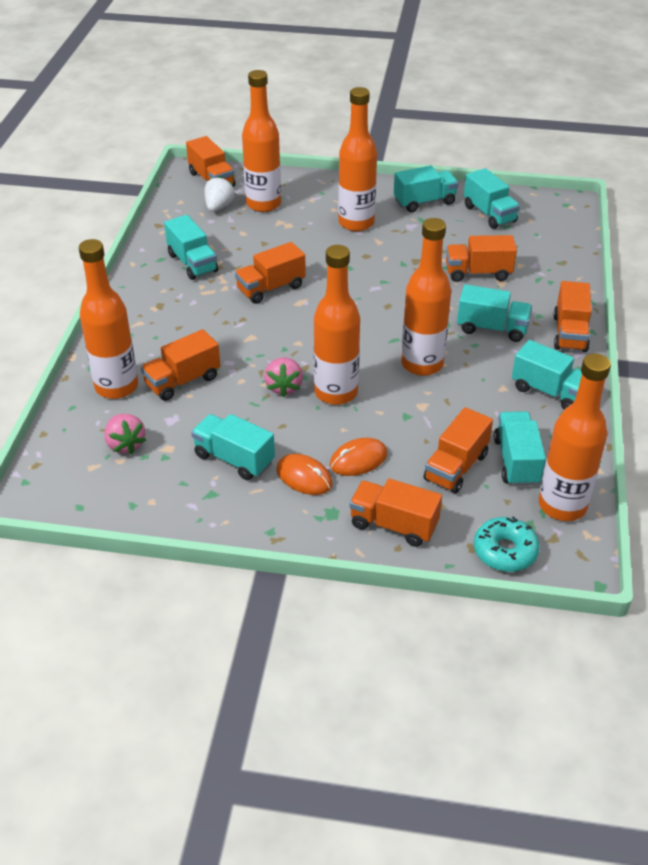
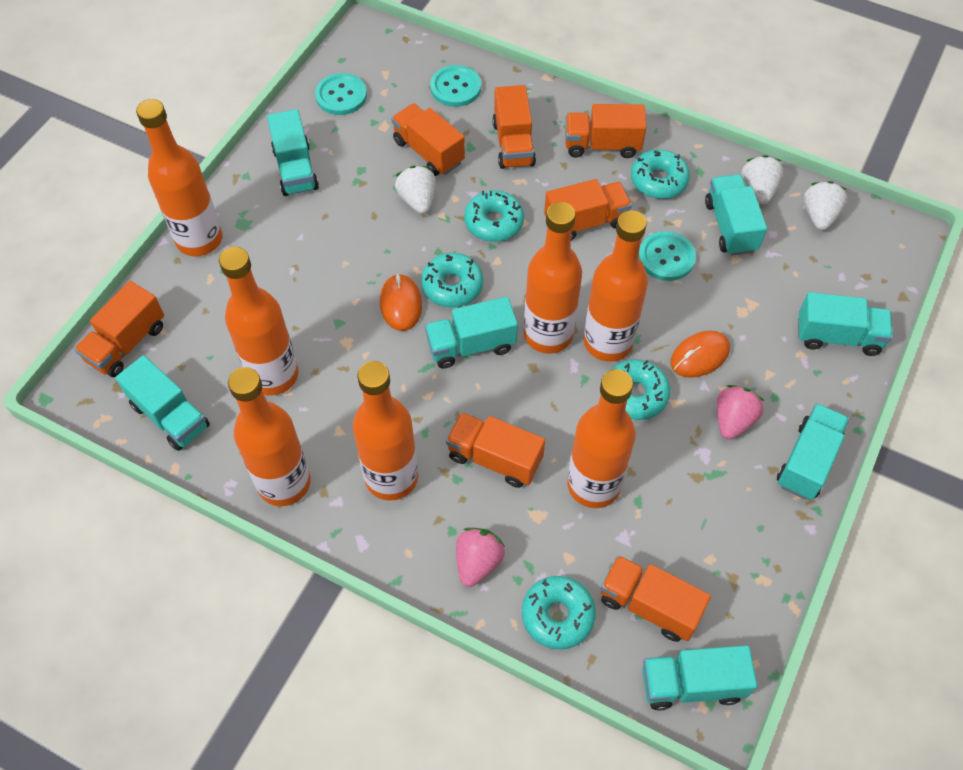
orange bottle: 6 -> 7
turquoise button: 0 -> 3
turquoise donut: 1 -> 5
white strawberry: 1 -> 3

